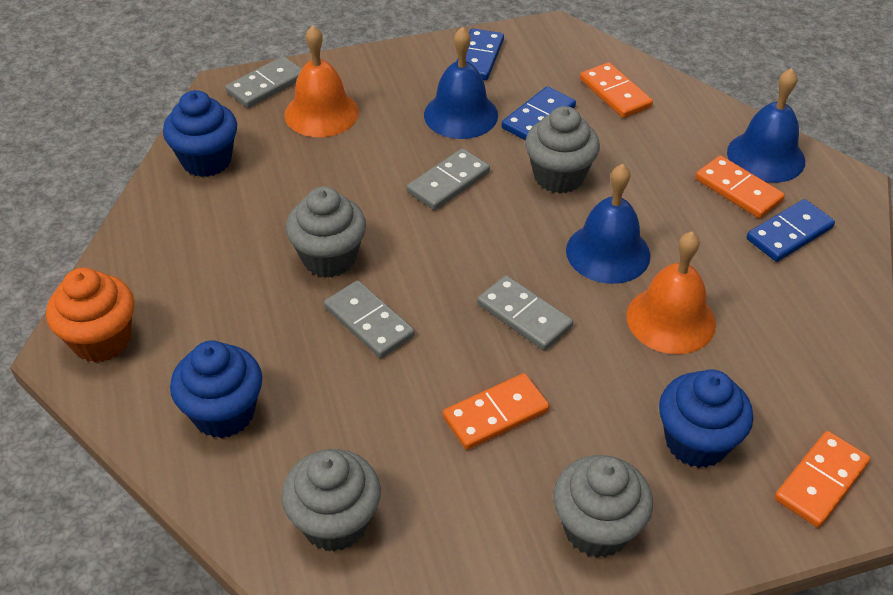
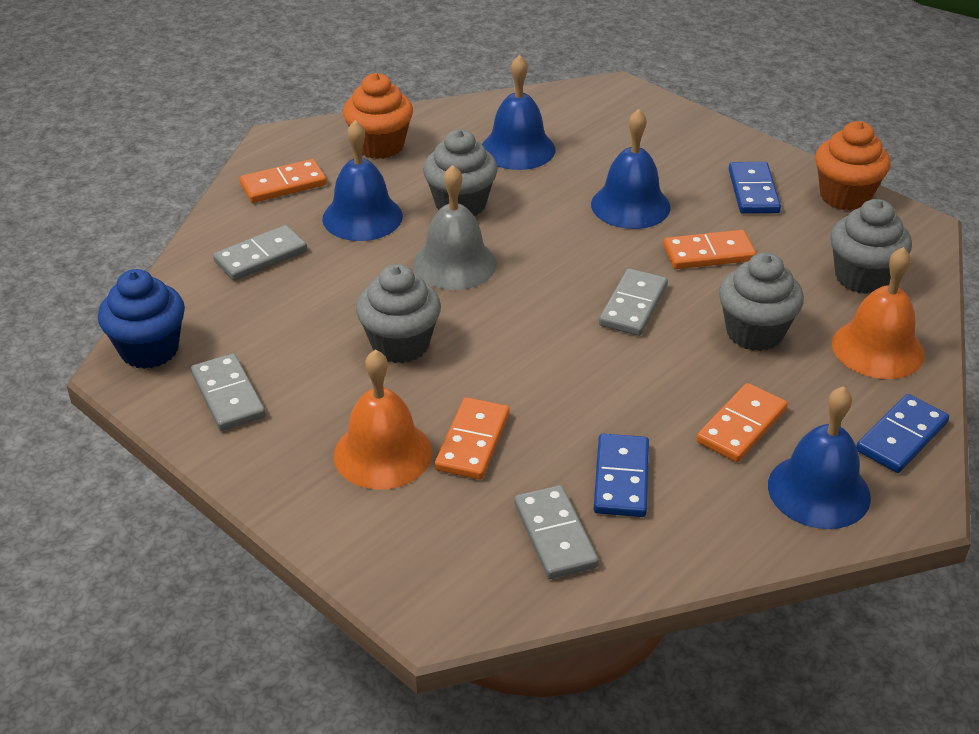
blue bell: 3 -> 4
blue cupcake: 3 -> 1
grey bell: 0 -> 1
orange cupcake: 1 -> 2

